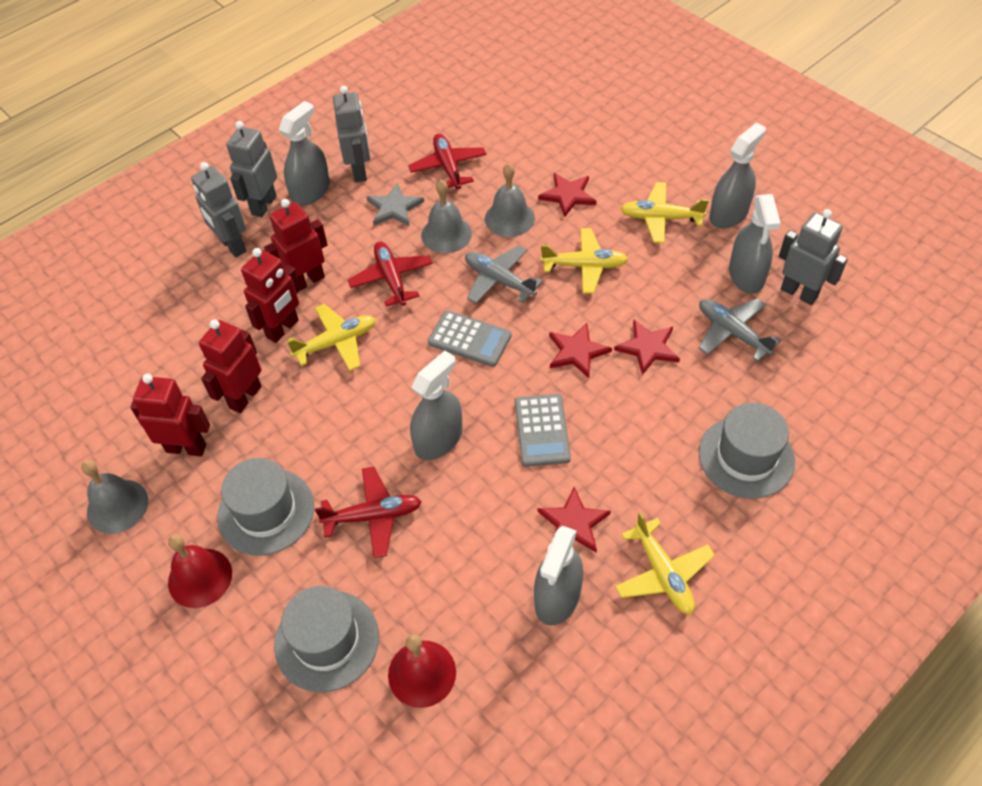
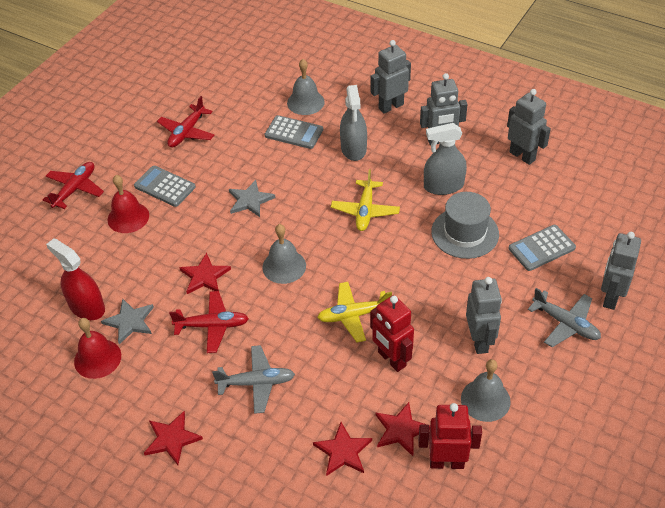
grey calculator: 2 -> 3
grey hat: 3 -> 1
grey robot: 4 -> 5
grey spray bottle: 5 -> 2
grey star: 1 -> 2
red robot: 4 -> 2
red spray bottle: 0 -> 1
yellow plane: 4 -> 2

